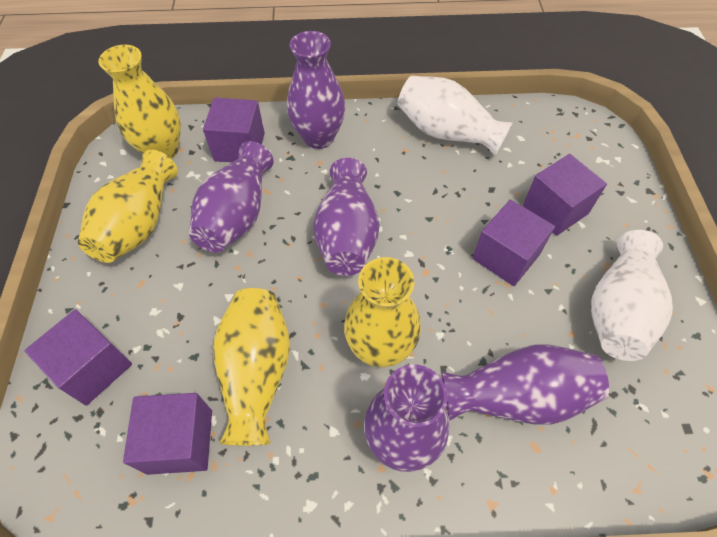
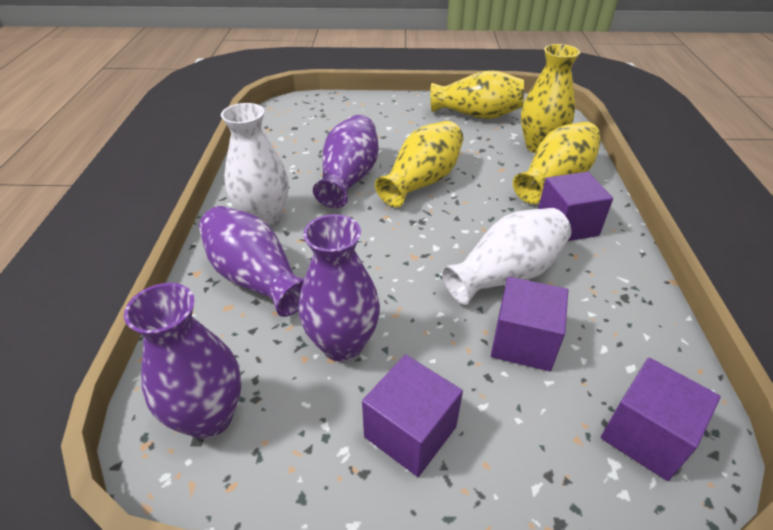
purple cube: 5 -> 4
purple vase: 5 -> 4

